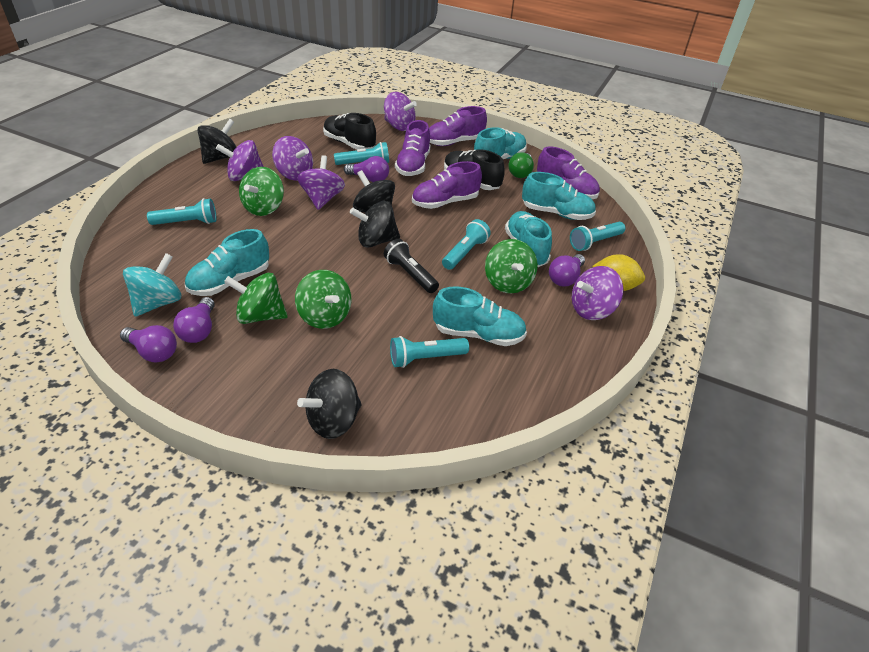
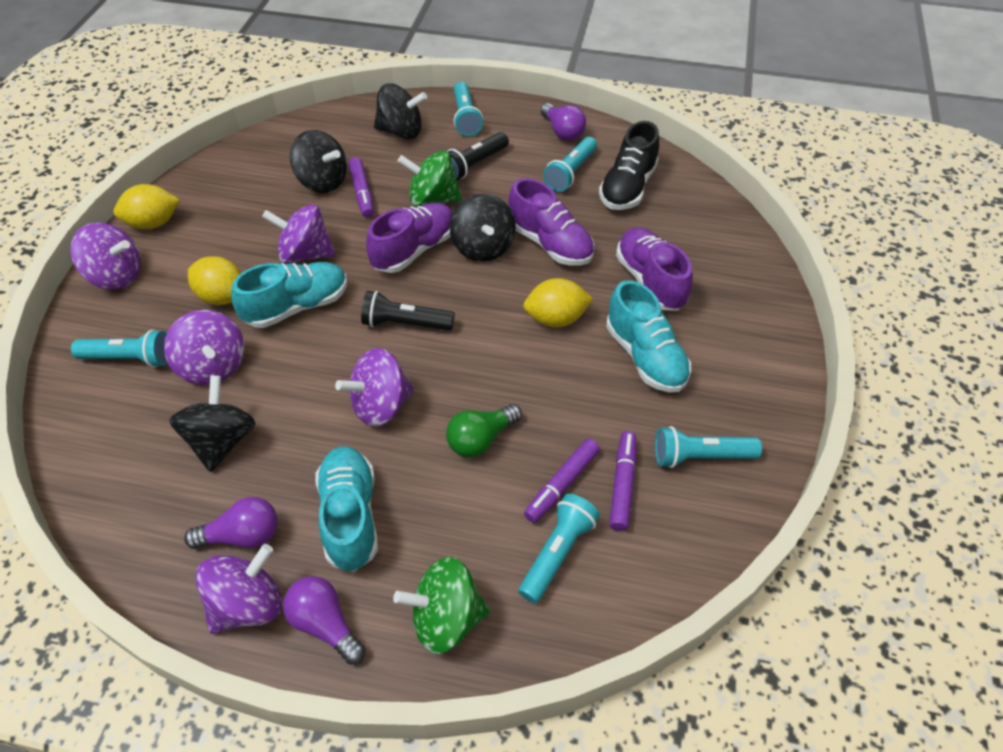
black flashlight: 1 -> 2
black shoe: 2 -> 1
green spinning top: 4 -> 2
purple light bulb: 4 -> 3
purple marker: 0 -> 3
purple shoe: 4 -> 3
turquoise shoe: 5 -> 3
turquoise spinning top: 1 -> 0
yellow lemon: 1 -> 3

